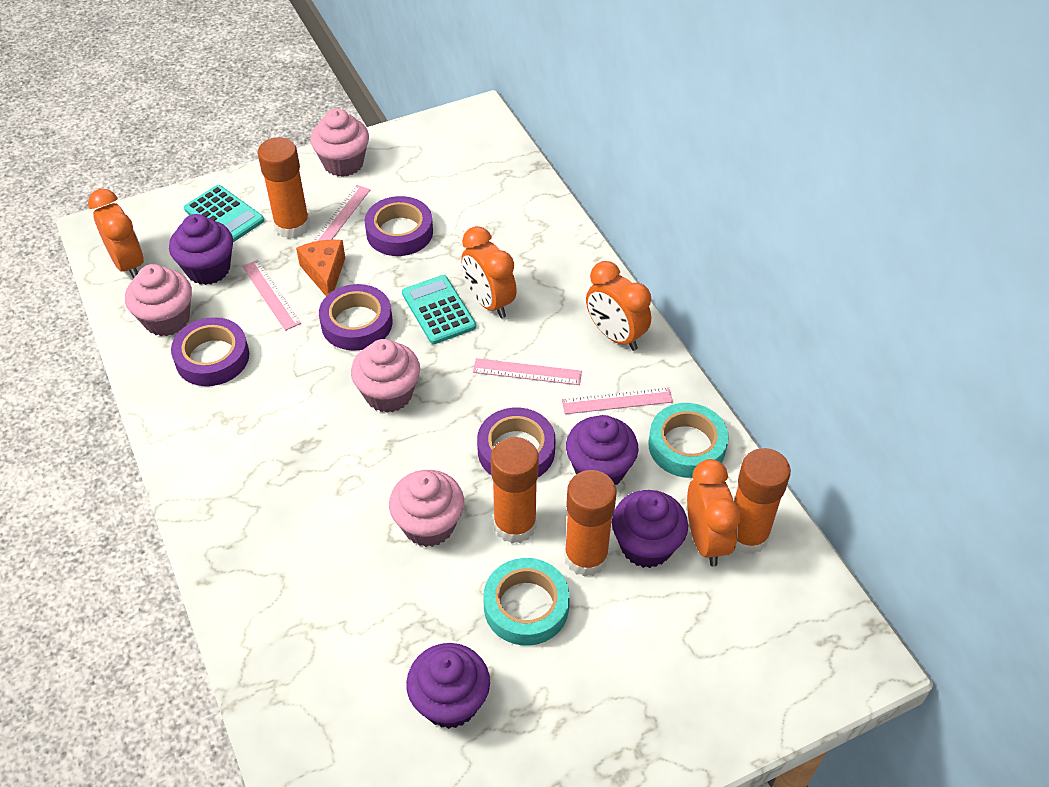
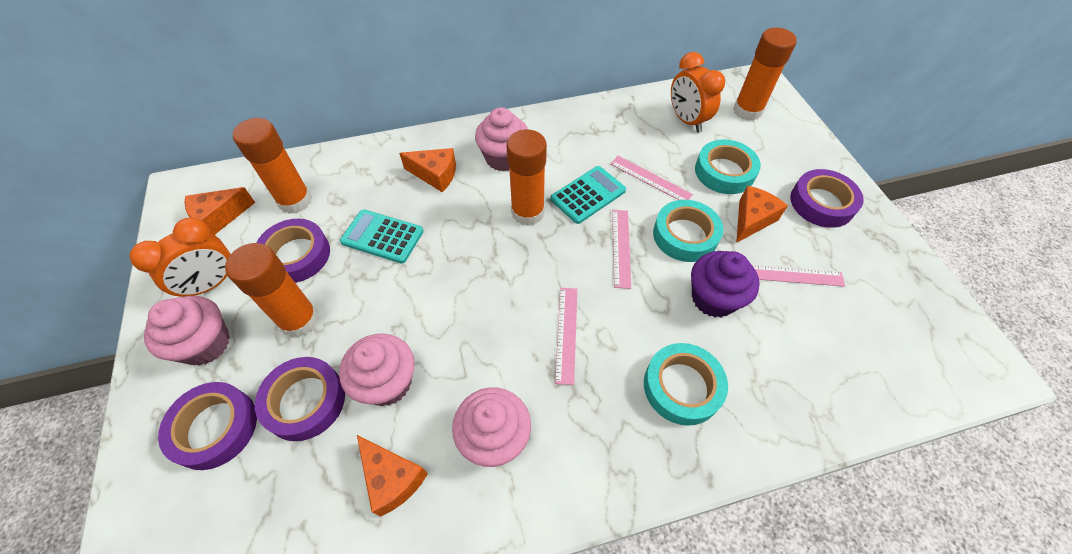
orange cheese: 1 -> 4
orange clock: 4 -> 2
purple cupcake: 4 -> 1
turquoise tape: 2 -> 3

